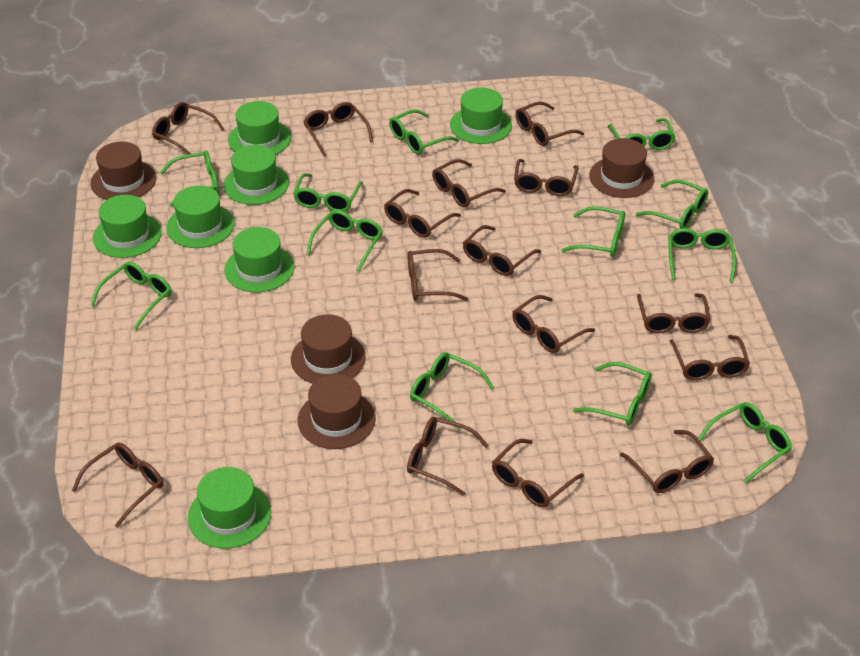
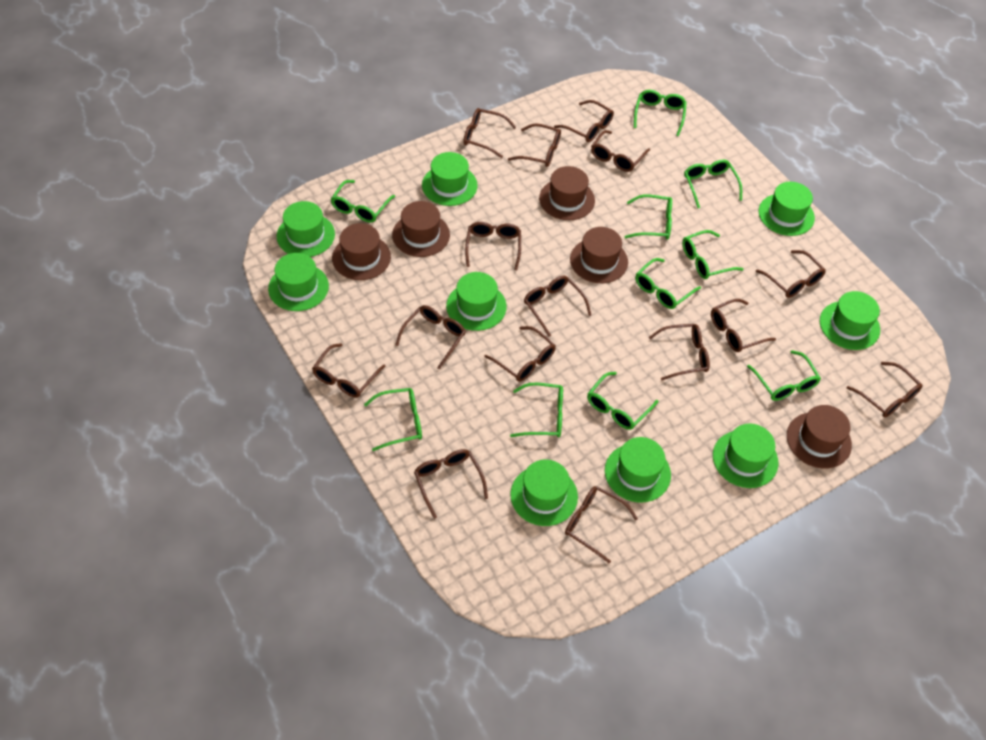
brown hat: 4 -> 5
green glasses: 12 -> 10
green hat: 7 -> 9

